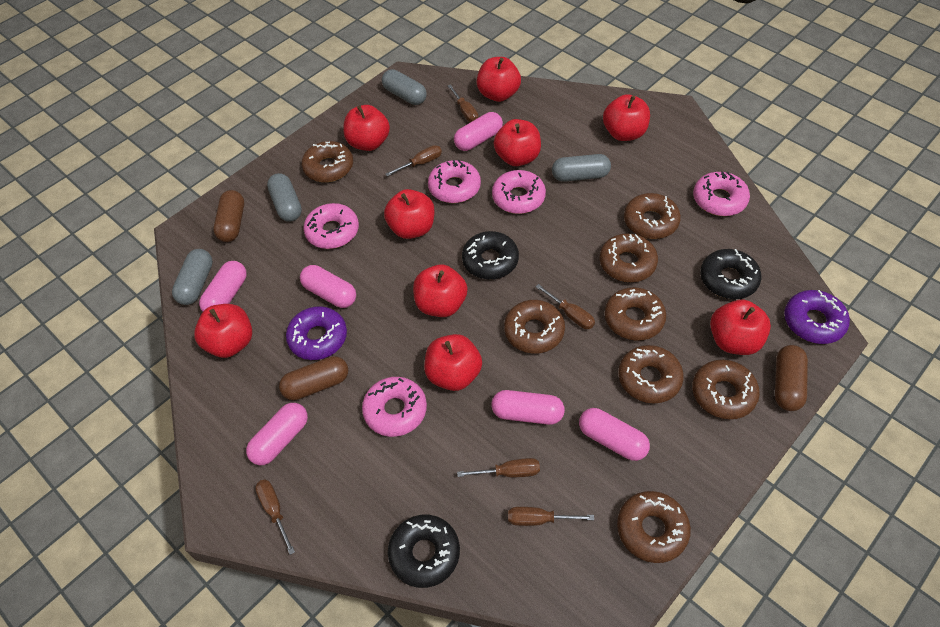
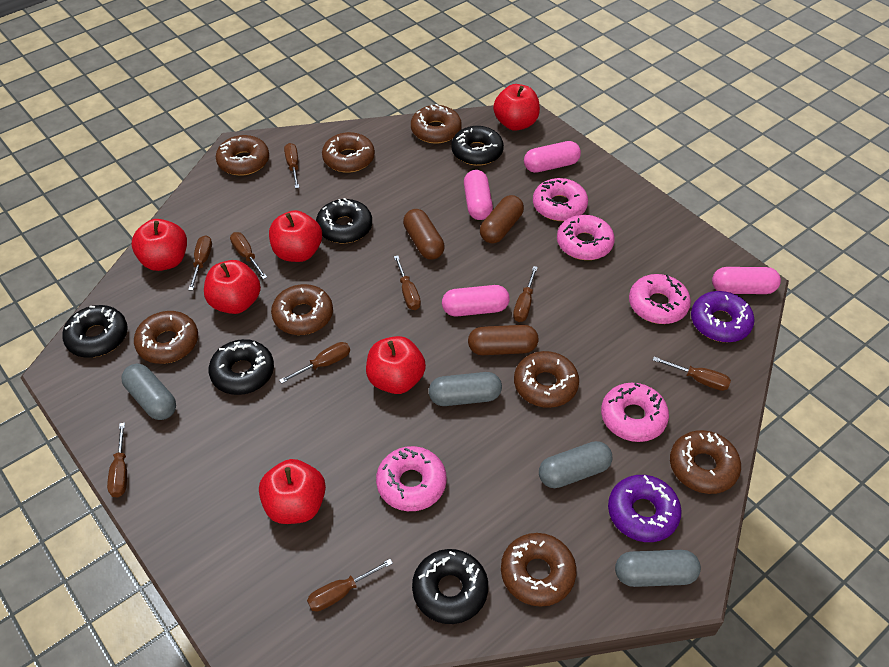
black donut: 3 -> 5
brown screwdriver: 6 -> 9
pink capsule: 6 -> 4
red apple: 9 -> 6

